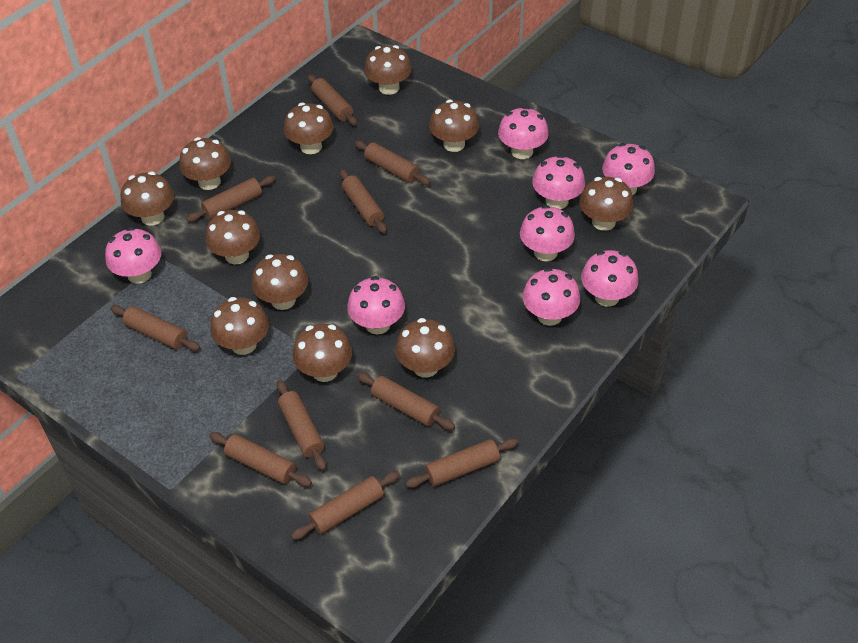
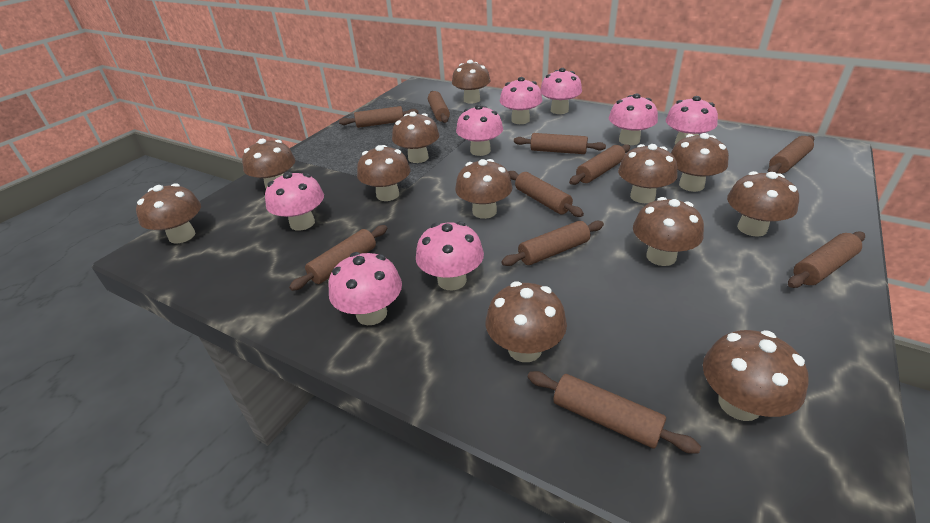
brown mushroom: 11 -> 12

